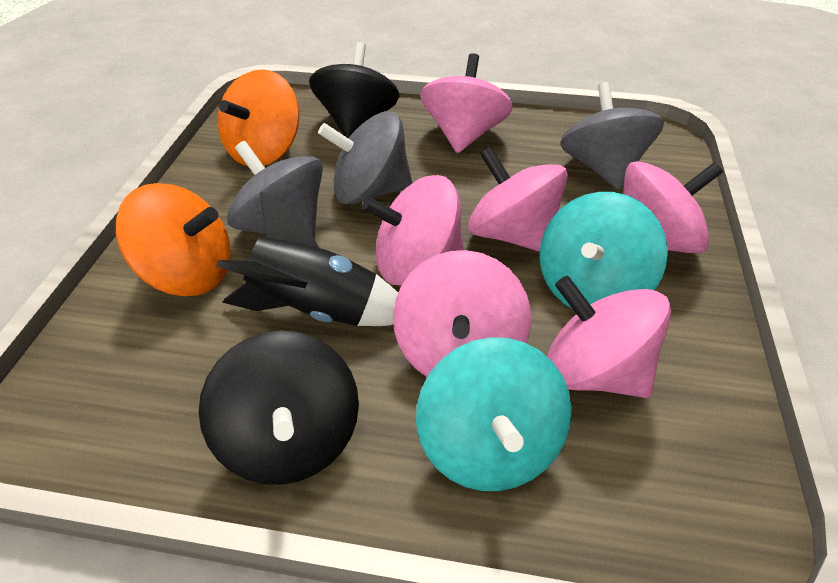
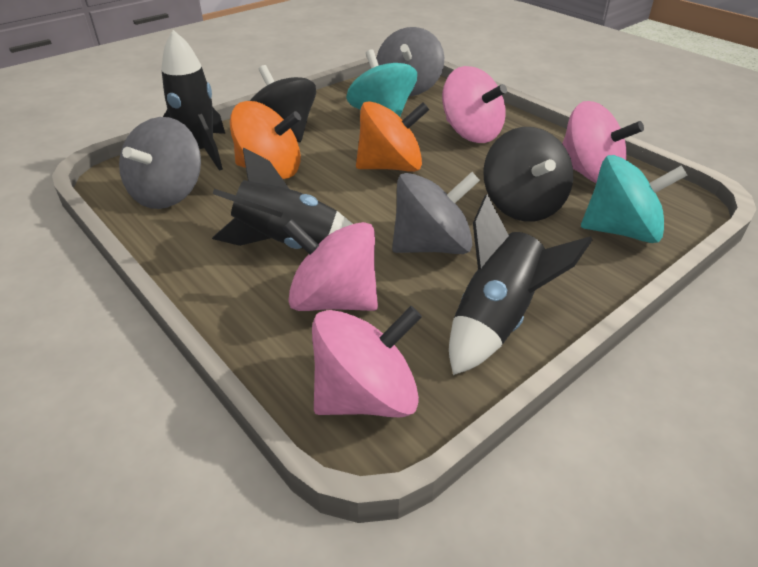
black rocket: 1 -> 3
pink spinning top: 6 -> 4

